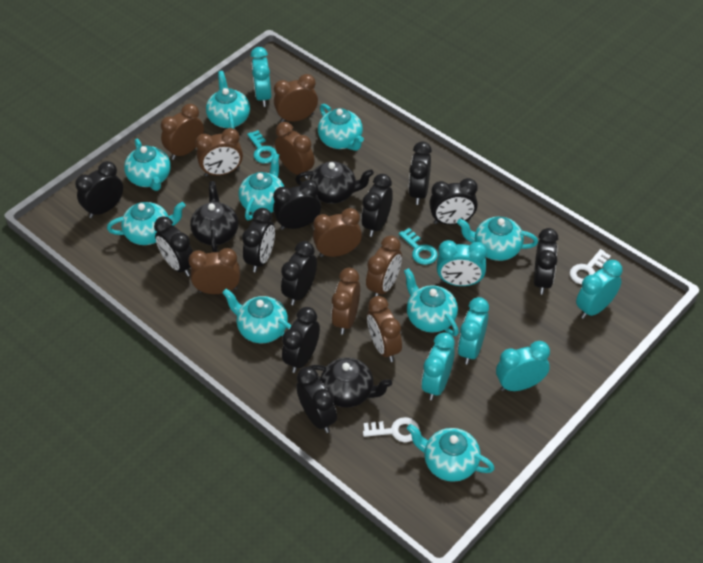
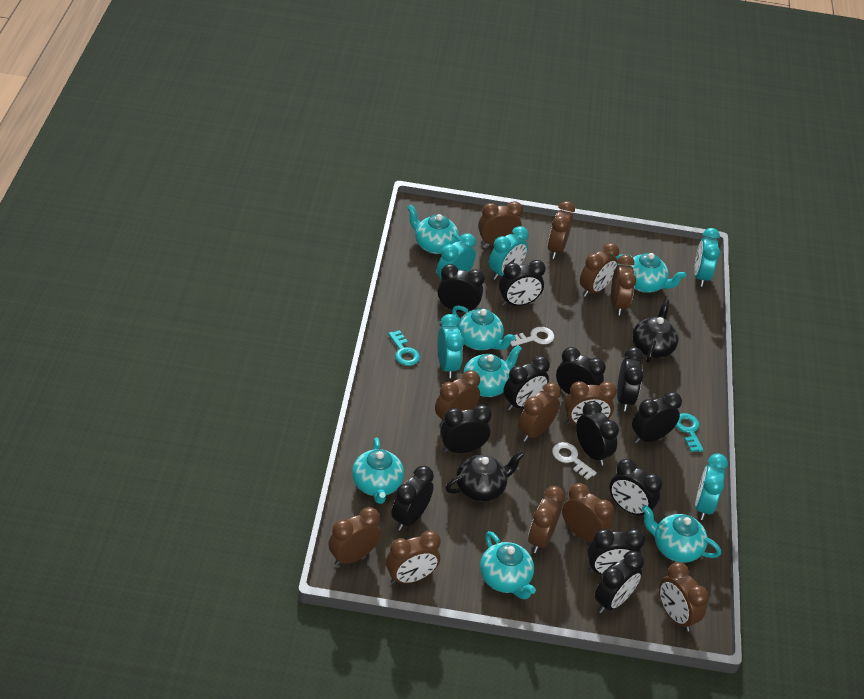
black clock: 11 -> 12
black teapot: 3 -> 2
brown clock: 9 -> 12
turquoise clock: 6 -> 5
turquoise teapot: 9 -> 7

